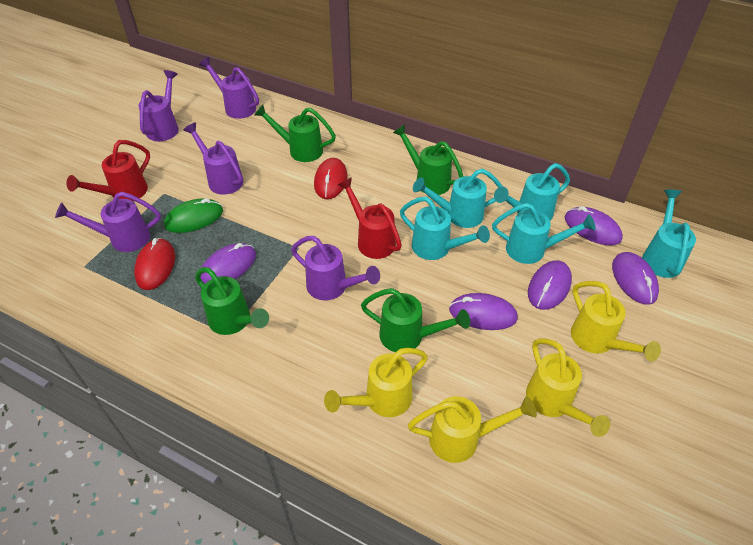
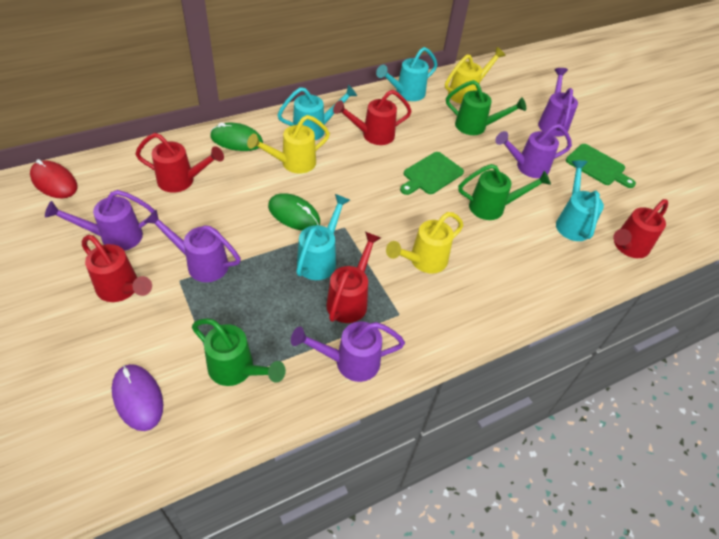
green cutting board: 0 -> 2
green mouse: 1 -> 2
green watering can: 4 -> 3
purple mouse: 5 -> 1
red mouse: 2 -> 1
red watering can: 2 -> 5
turquoise watering can: 5 -> 4
yellow watering can: 4 -> 3

